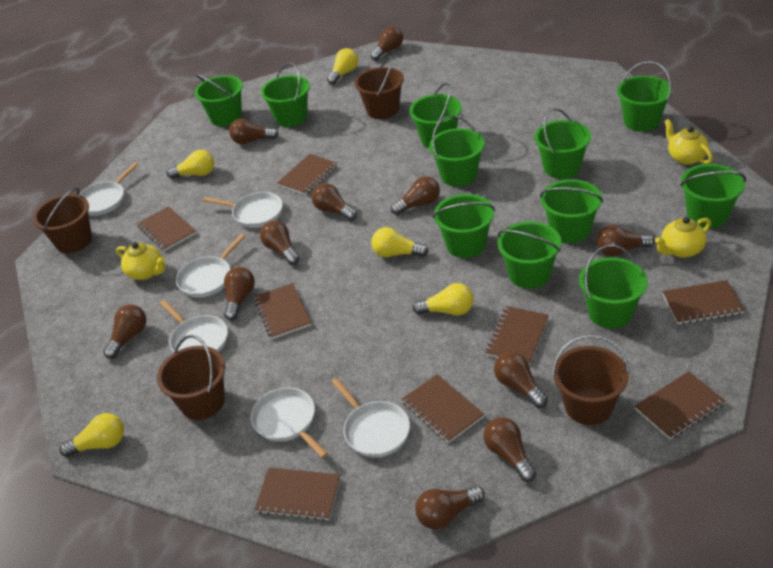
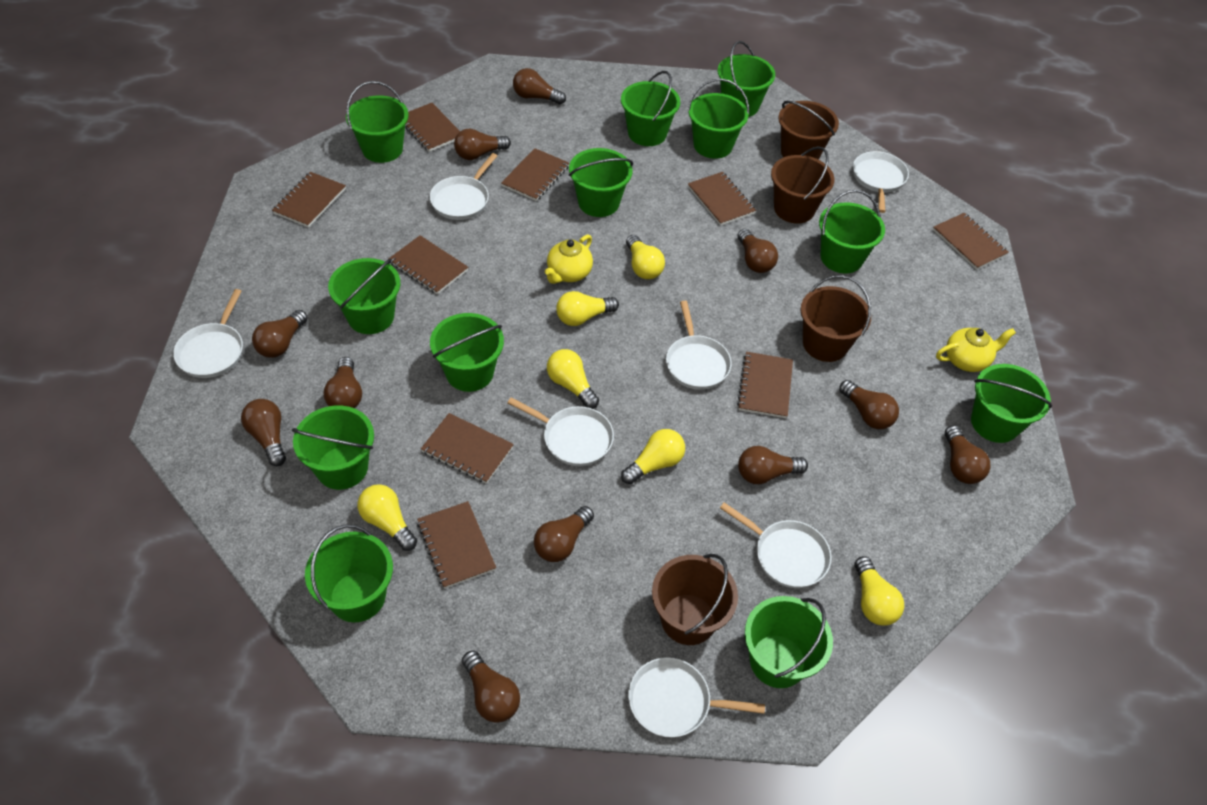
brown notebook: 8 -> 9
green bucket: 11 -> 12
white pan: 6 -> 7
yellow light bulb: 5 -> 6
yellow teapot: 3 -> 2

